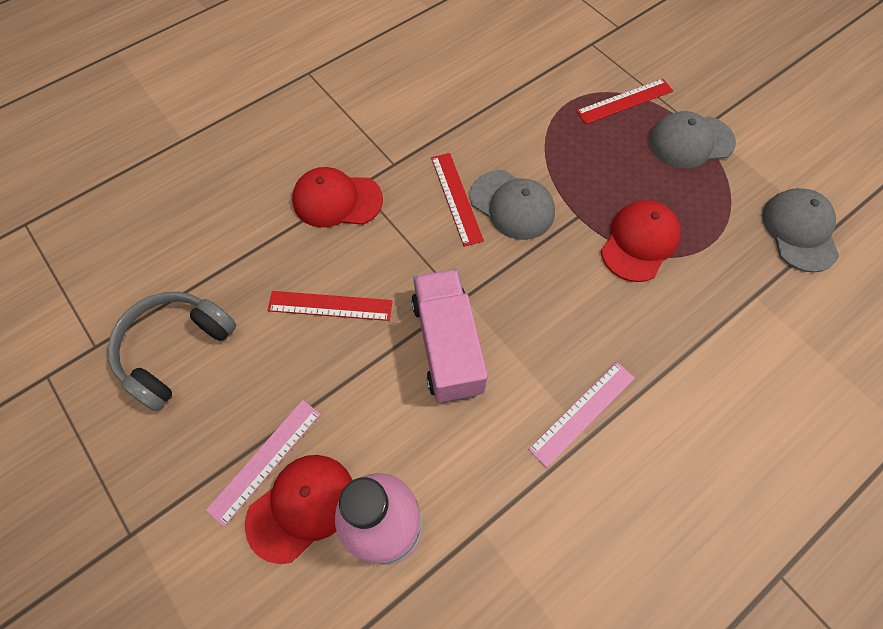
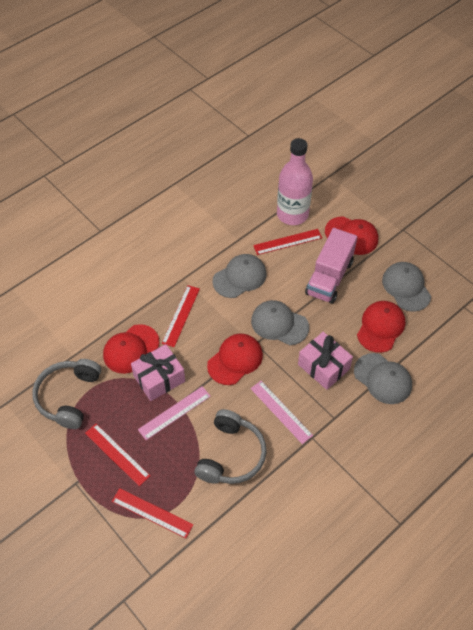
grey cap: 3 -> 4
grey headphones: 1 -> 2
pink gift: 0 -> 2
red cap: 3 -> 4
red ruler: 3 -> 4

